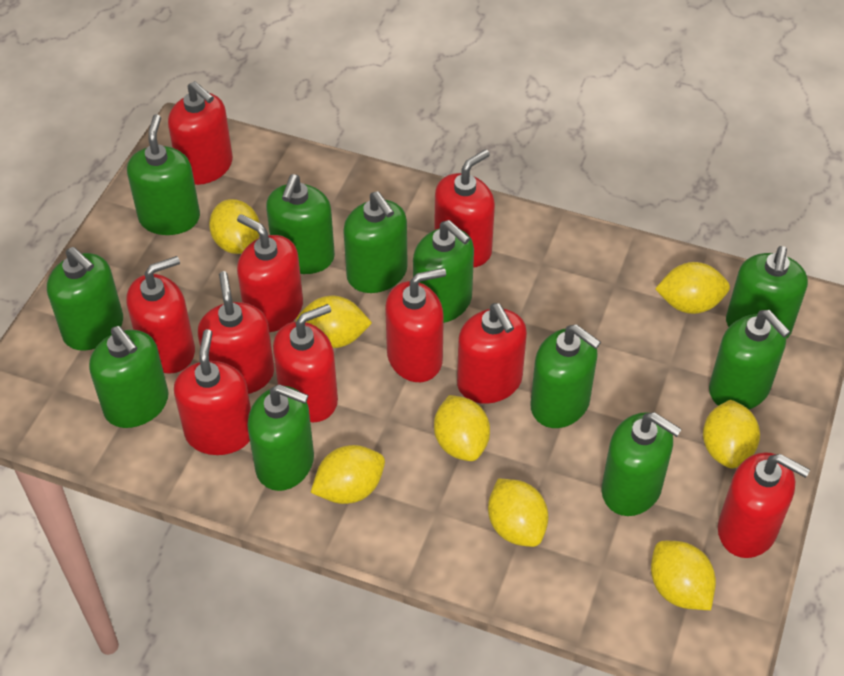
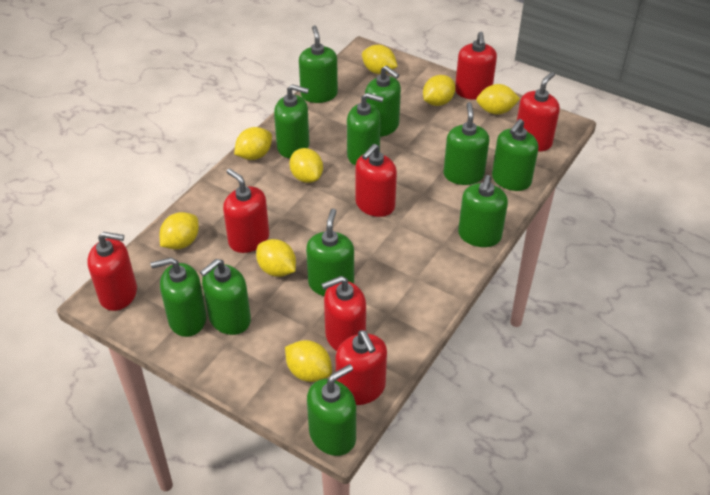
red soap dispenser: 10 -> 7

